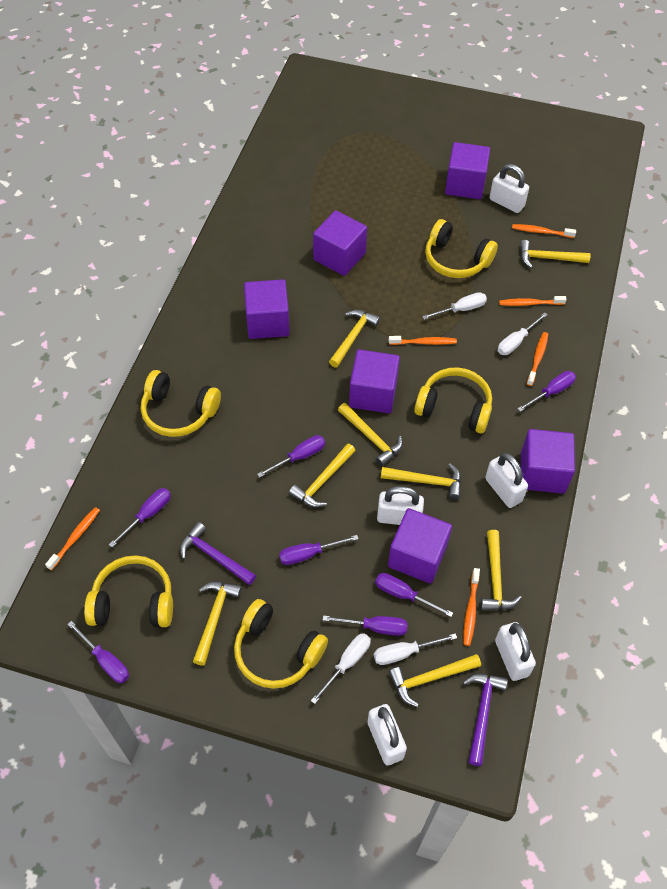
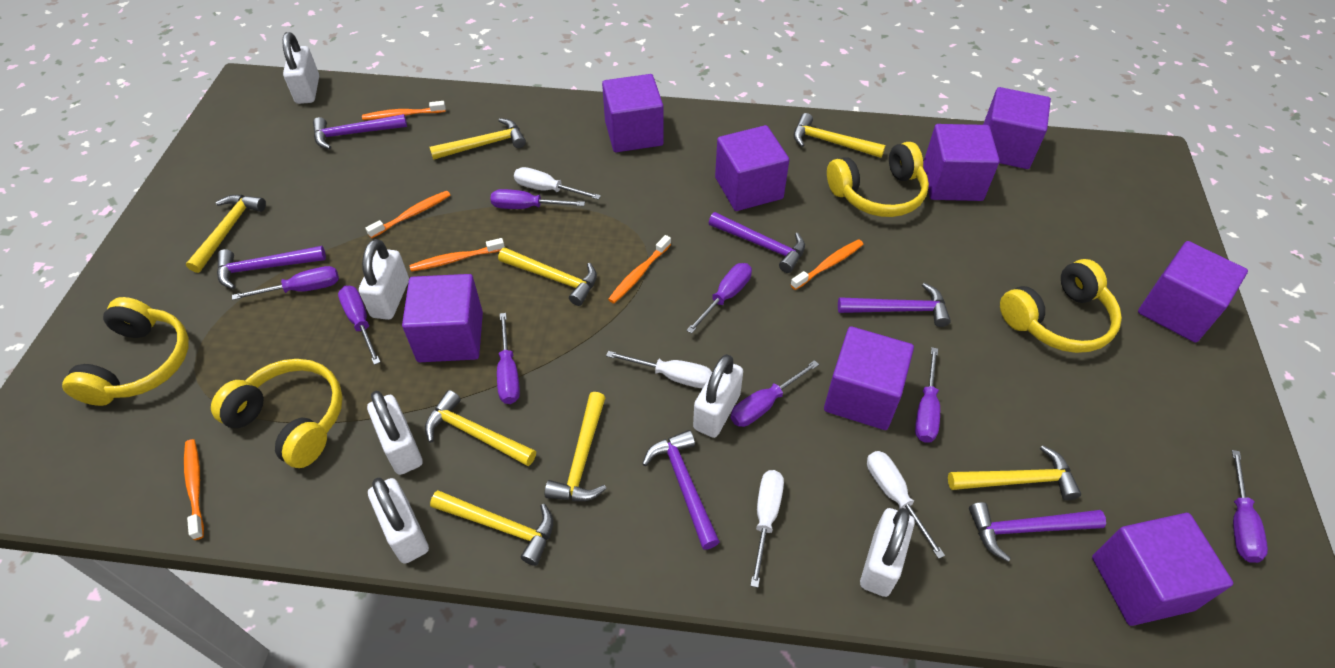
purple cube: 6 -> 8
purple hammer: 2 -> 6
purple screwdriver: 7 -> 8
white padlock: 5 -> 6
yellow headphones: 5 -> 4

